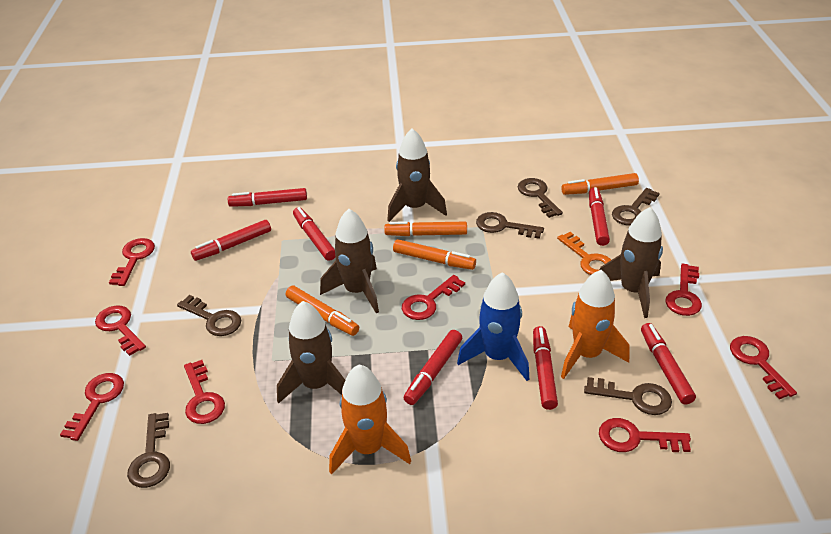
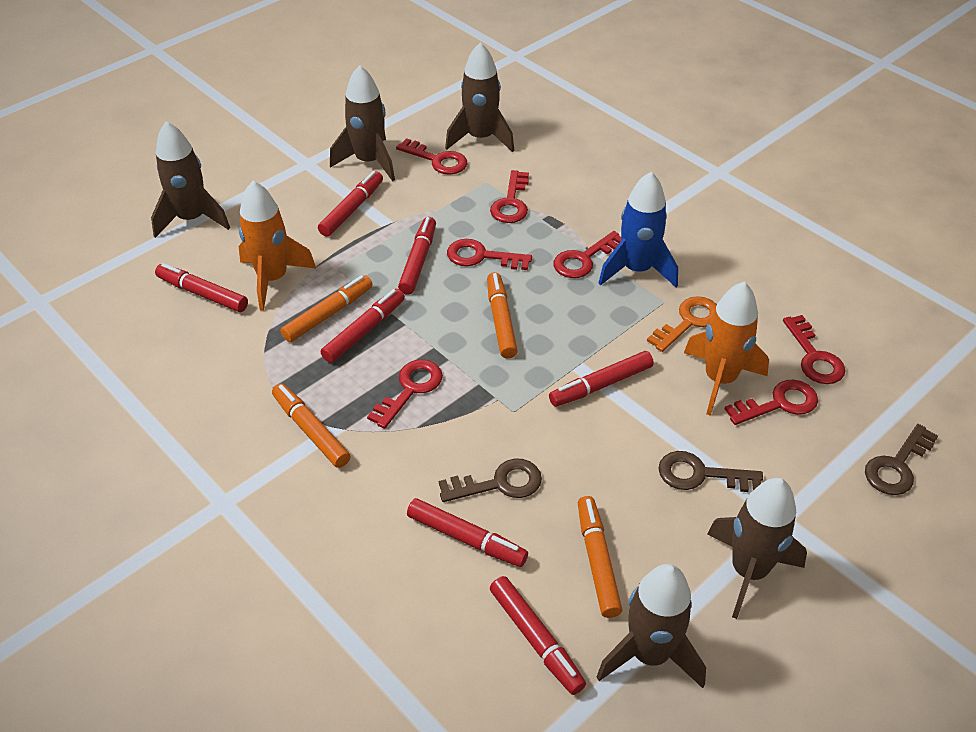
brown key: 6 -> 3
brown rocket: 4 -> 5
red key: 8 -> 7

